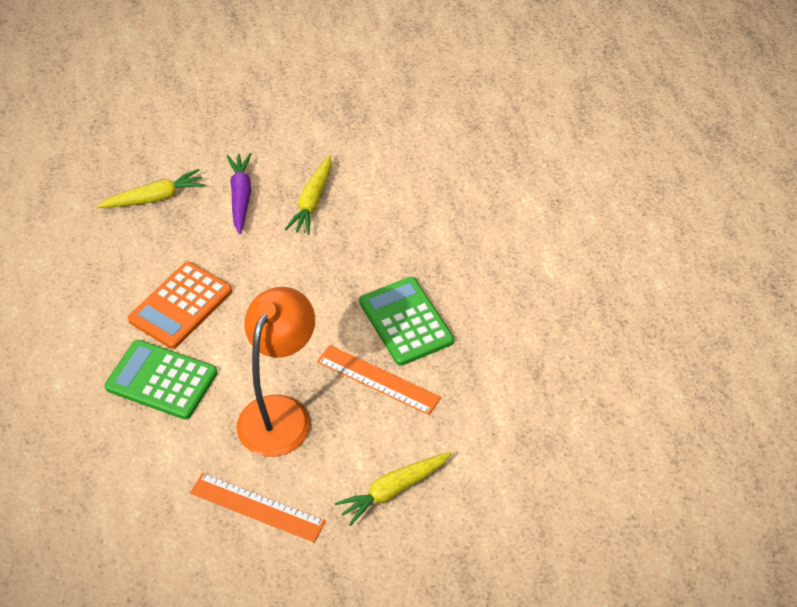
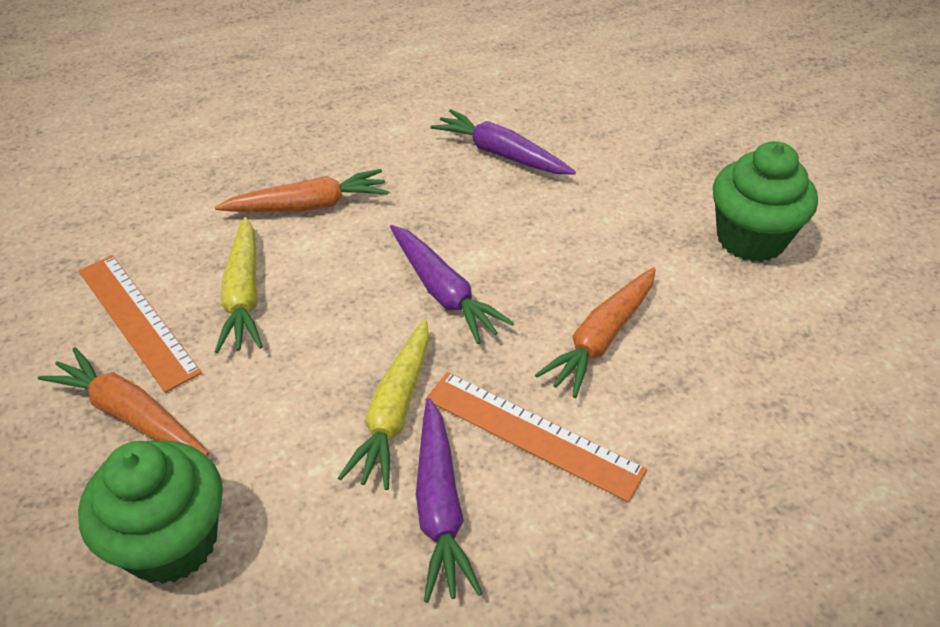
green calculator: 2 -> 0
green cupcake: 0 -> 2
orange calculator: 1 -> 0
orange carrot: 0 -> 3
orange lamp: 1 -> 0
purple carrot: 1 -> 3
yellow carrot: 3 -> 2

